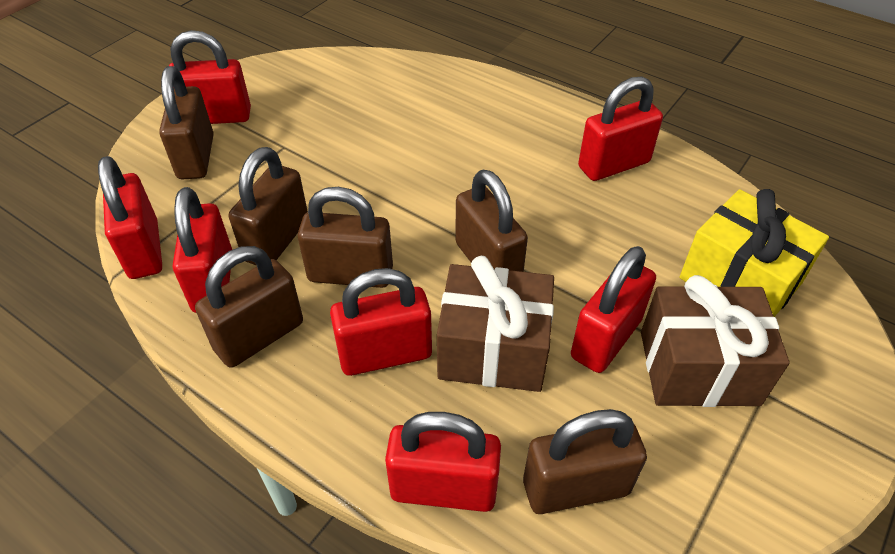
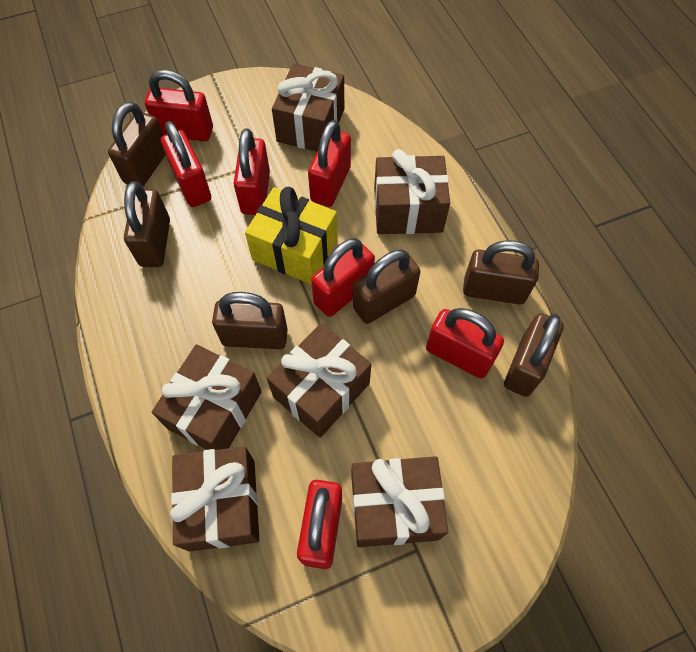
brown gift: 2 -> 6

